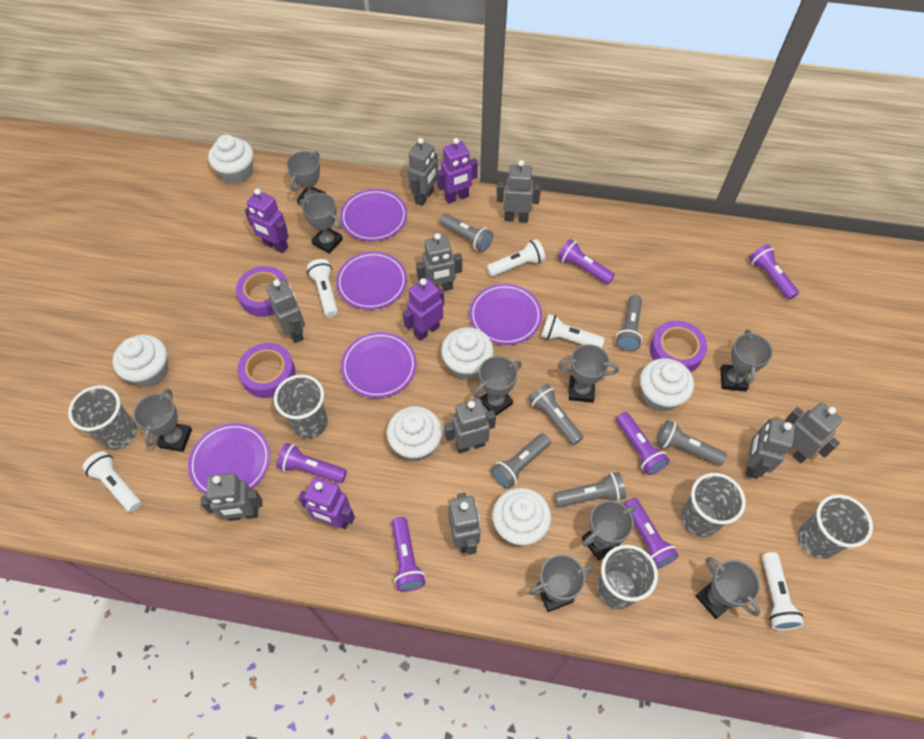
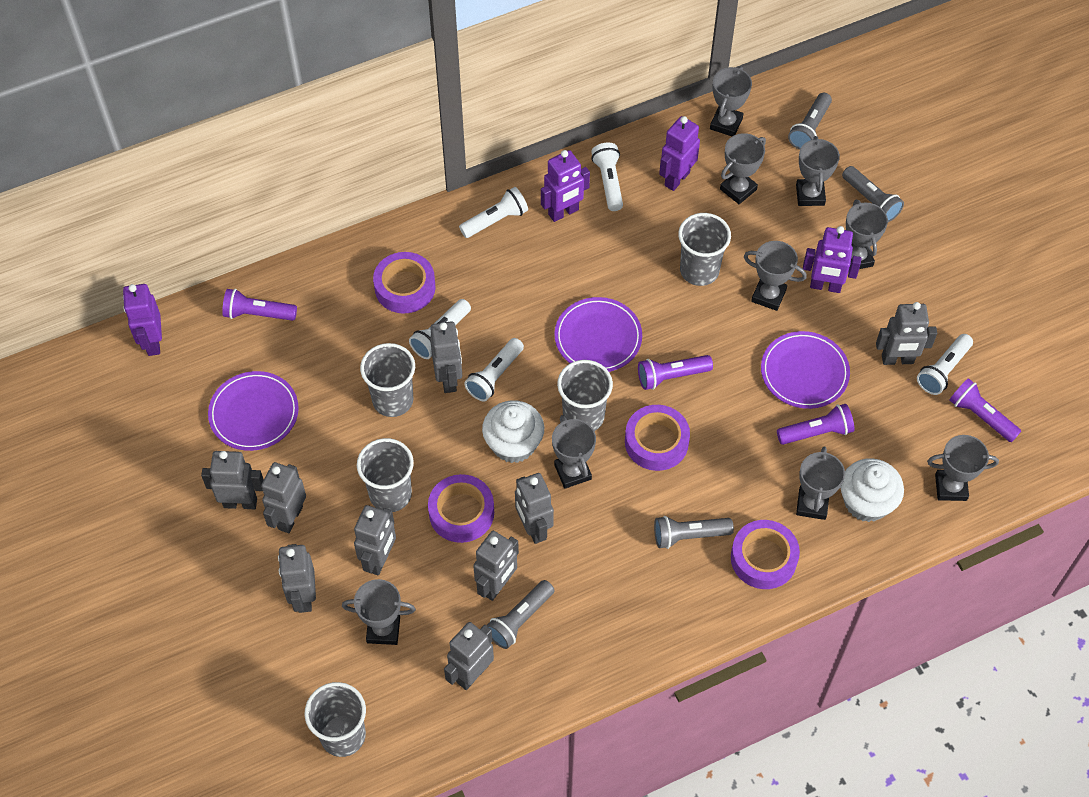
grey flashlight: 6 -> 4
purple flashlight: 6 -> 4
purple plate: 5 -> 3
purple tape: 3 -> 4
white cupcake: 6 -> 2

